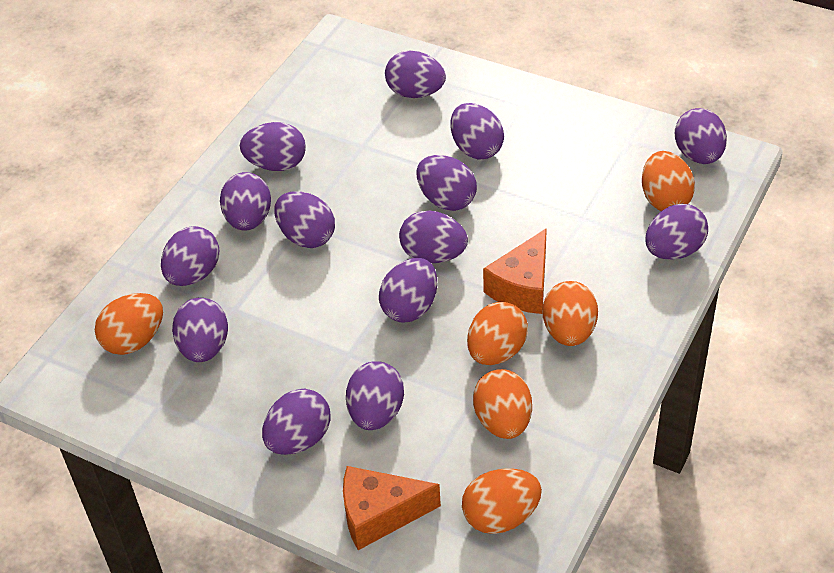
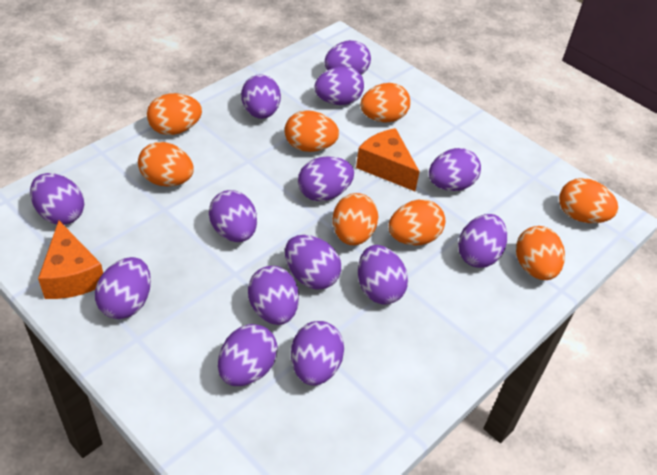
orange egg: 6 -> 8

